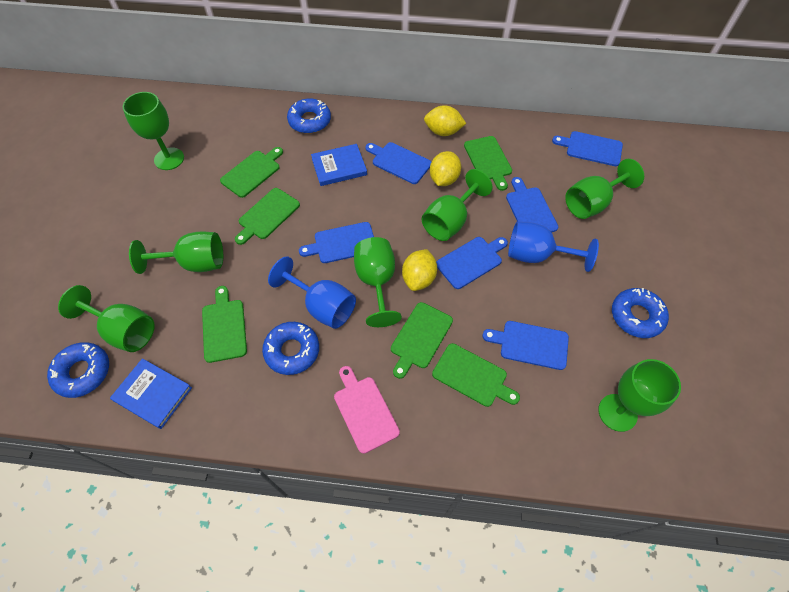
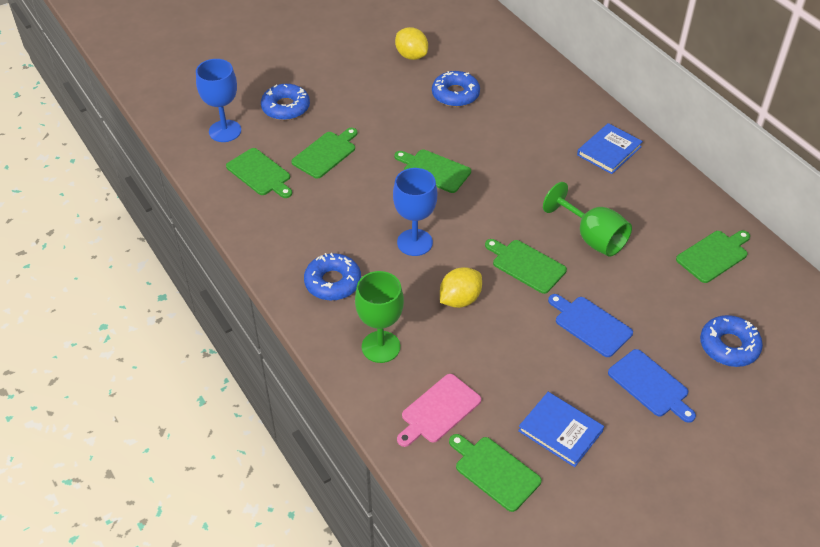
blue cutting board: 6 -> 2
green goblet: 7 -> 2
yellow lemon: 3 -> 2

